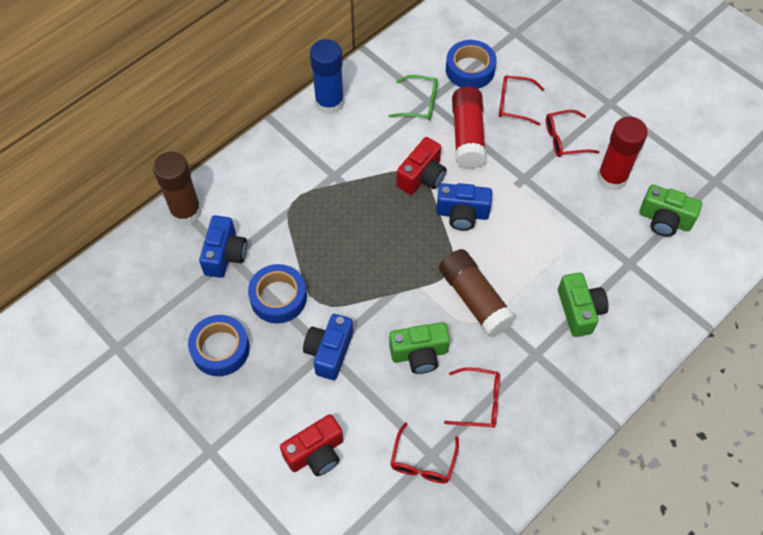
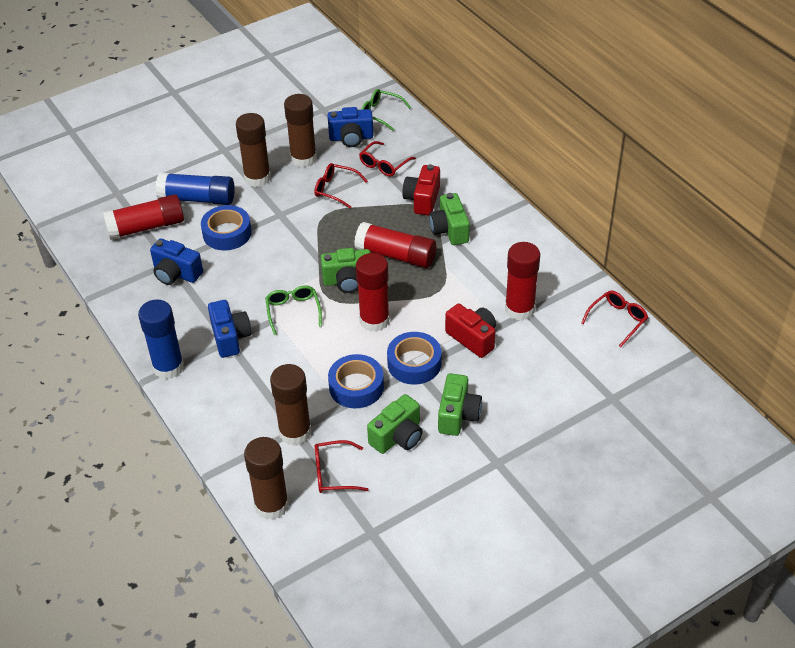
blue glue stick: 1 -> 2
brown glue stick: 2 -> 4
green camera: 3 -> 4
green glasses: 1 -> 2
red glue stick: 2 -> 4

